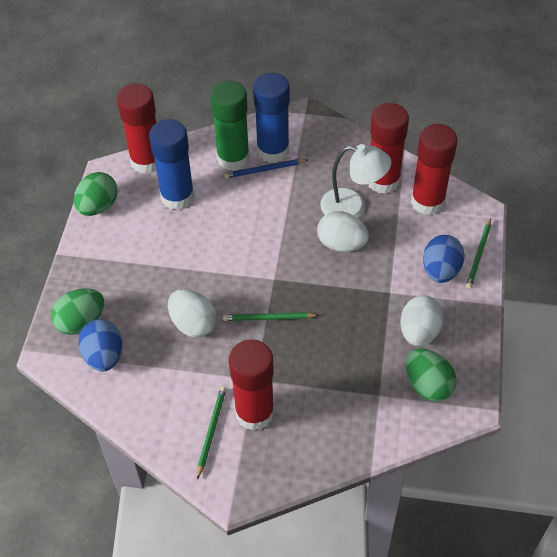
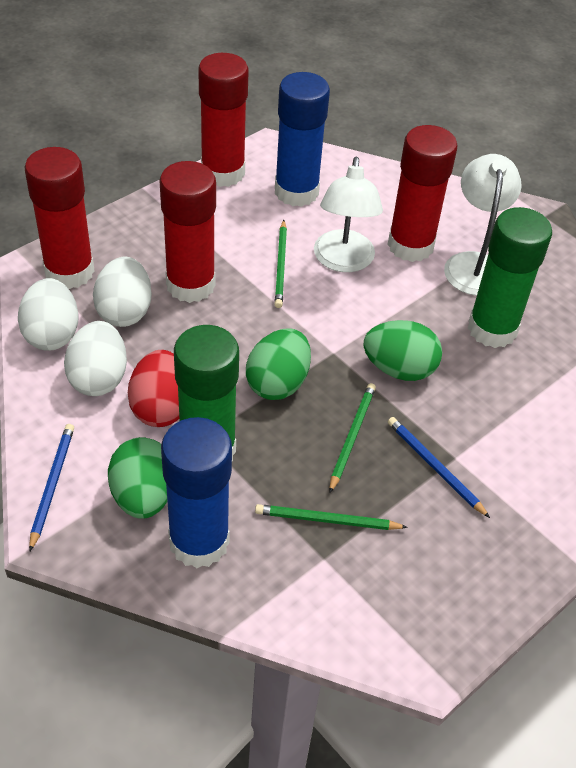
blue egg: 2 -> 0
blue pencil: 1 -> 2
green glue stick: 1 -> 2
red egg: 0 -> 1
white lamp: 1 -> 2

